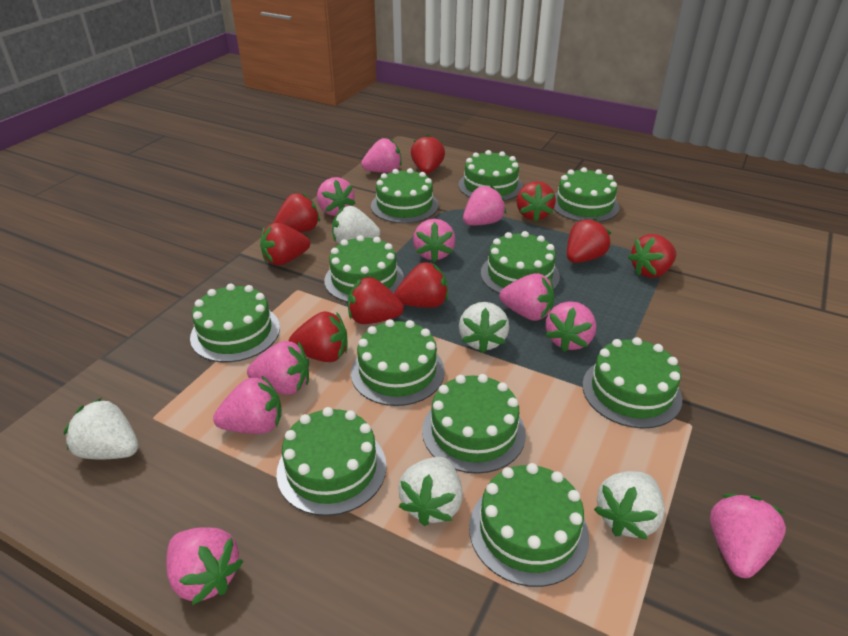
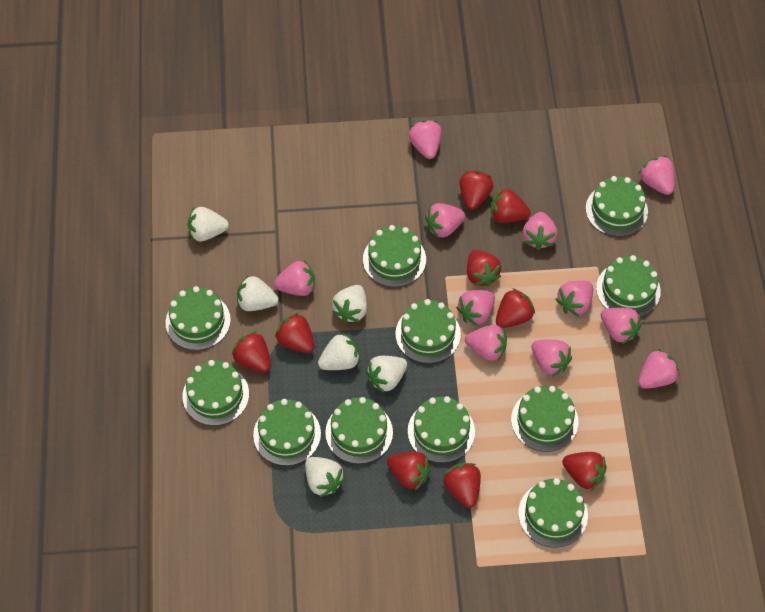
pink strawberry: 10 -> 11
white strawberry: 5 -> 6

